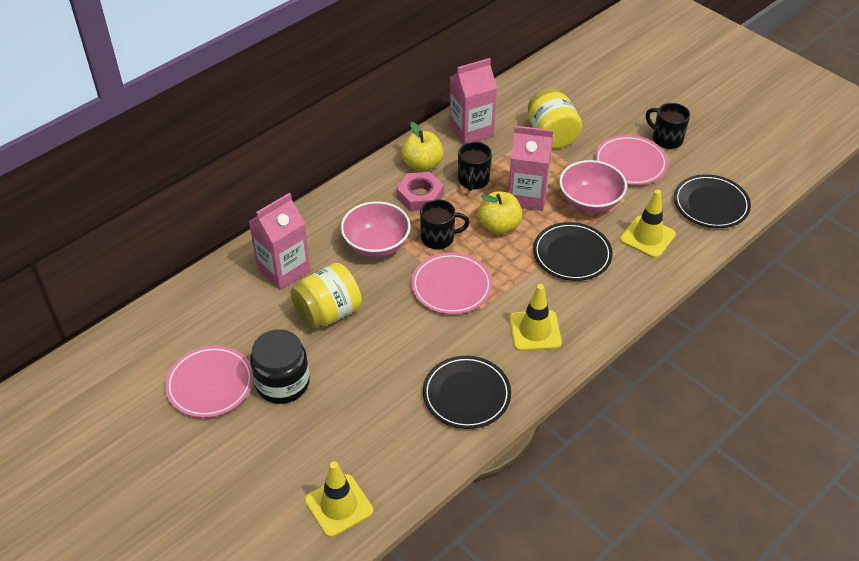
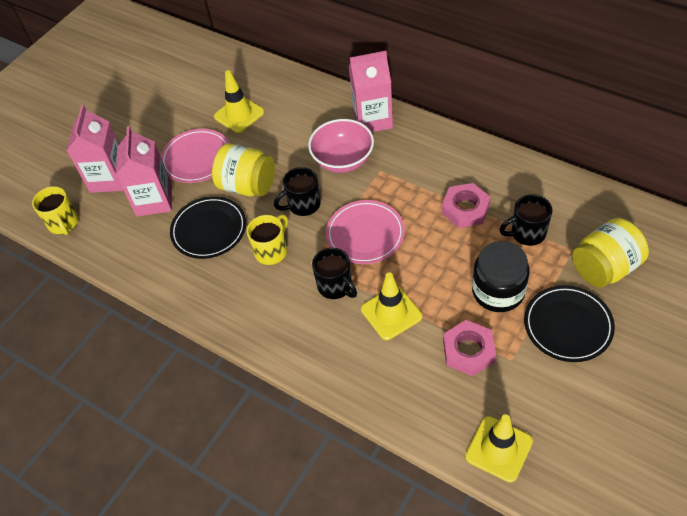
black plate: 3 -> 2
pink bowl: 2 -> 1
pink nut: 1 -> 2
pink plate: 3 -> 2
yellow apple: 2 -> 0
yellow mug: 0 -> 2

